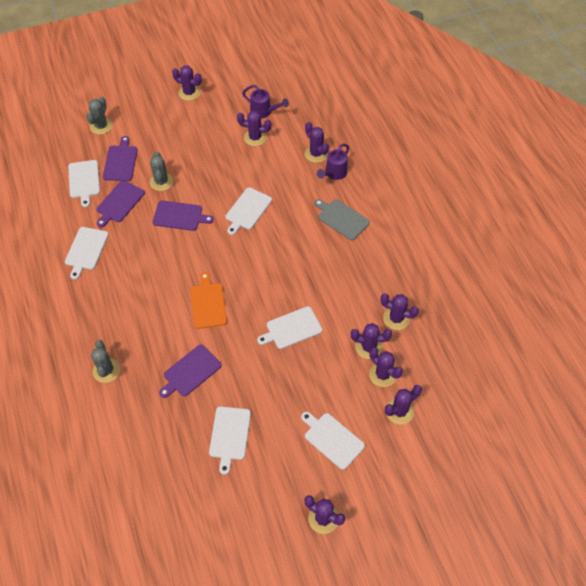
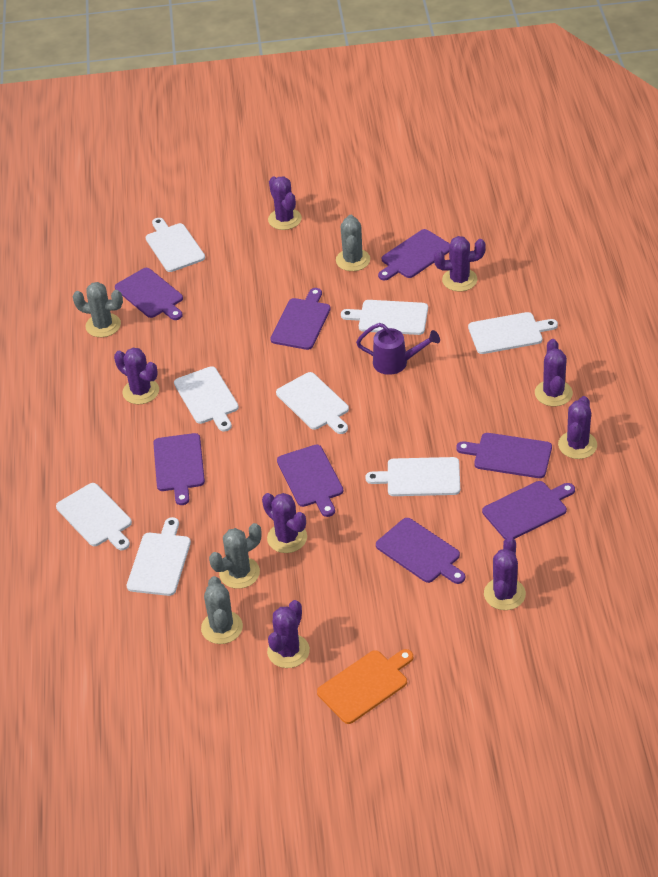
grey cactus: 3 -> 4
grey cutting board: 1 -> 0
purple cutting board: 4 -> 8
purple watering can: 2 -> 1
white cutting board: 6 -> 8

